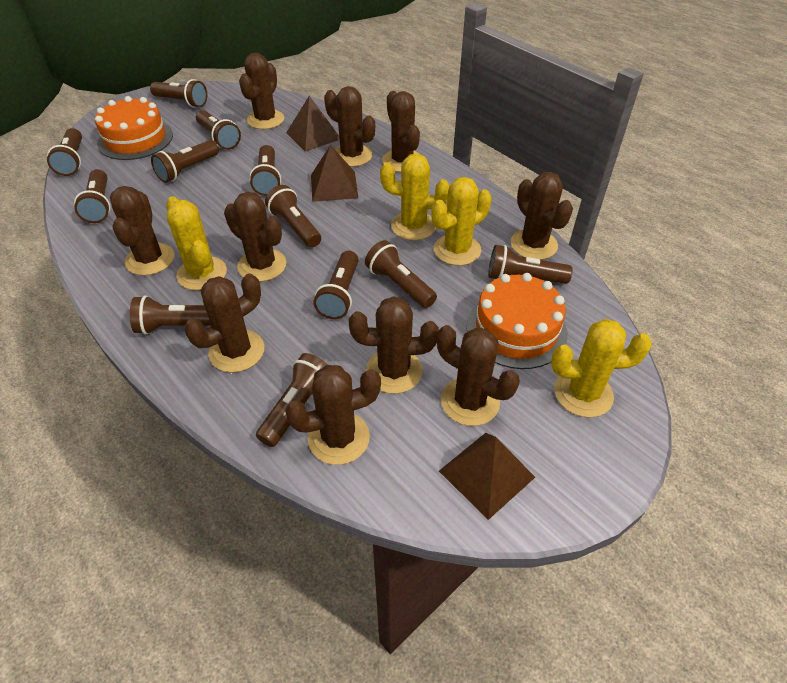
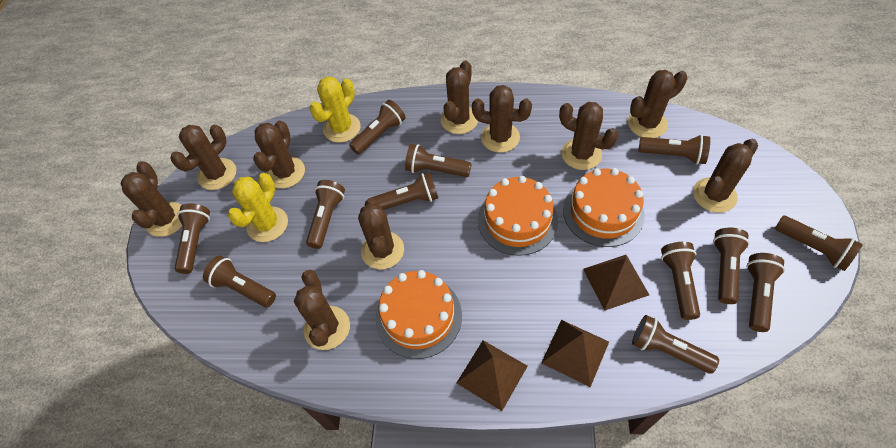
orange cake: 2 -> 3
yellow cactus: 4 -> 2

